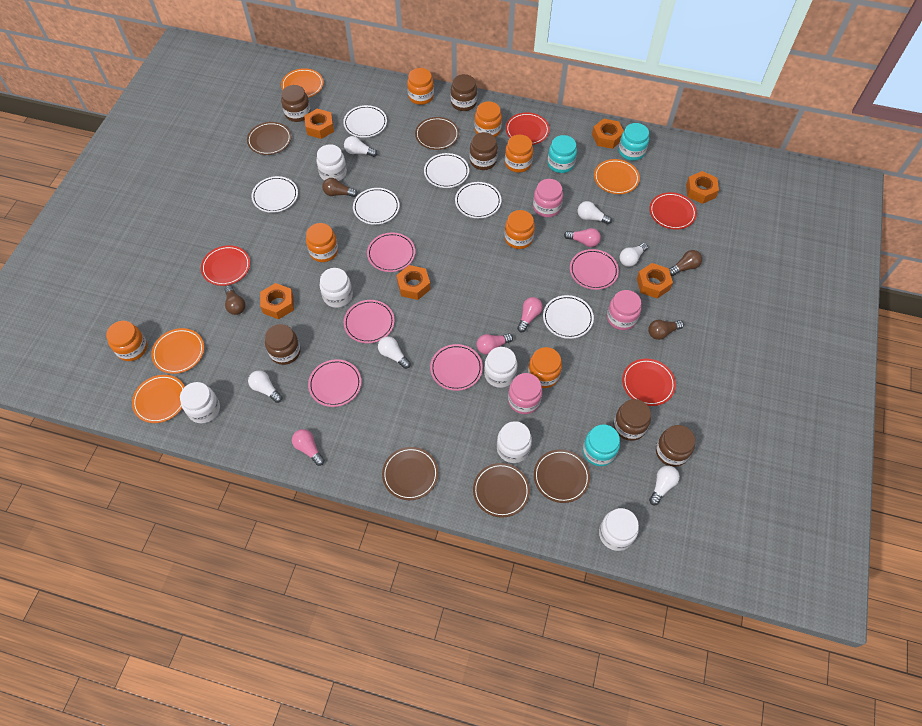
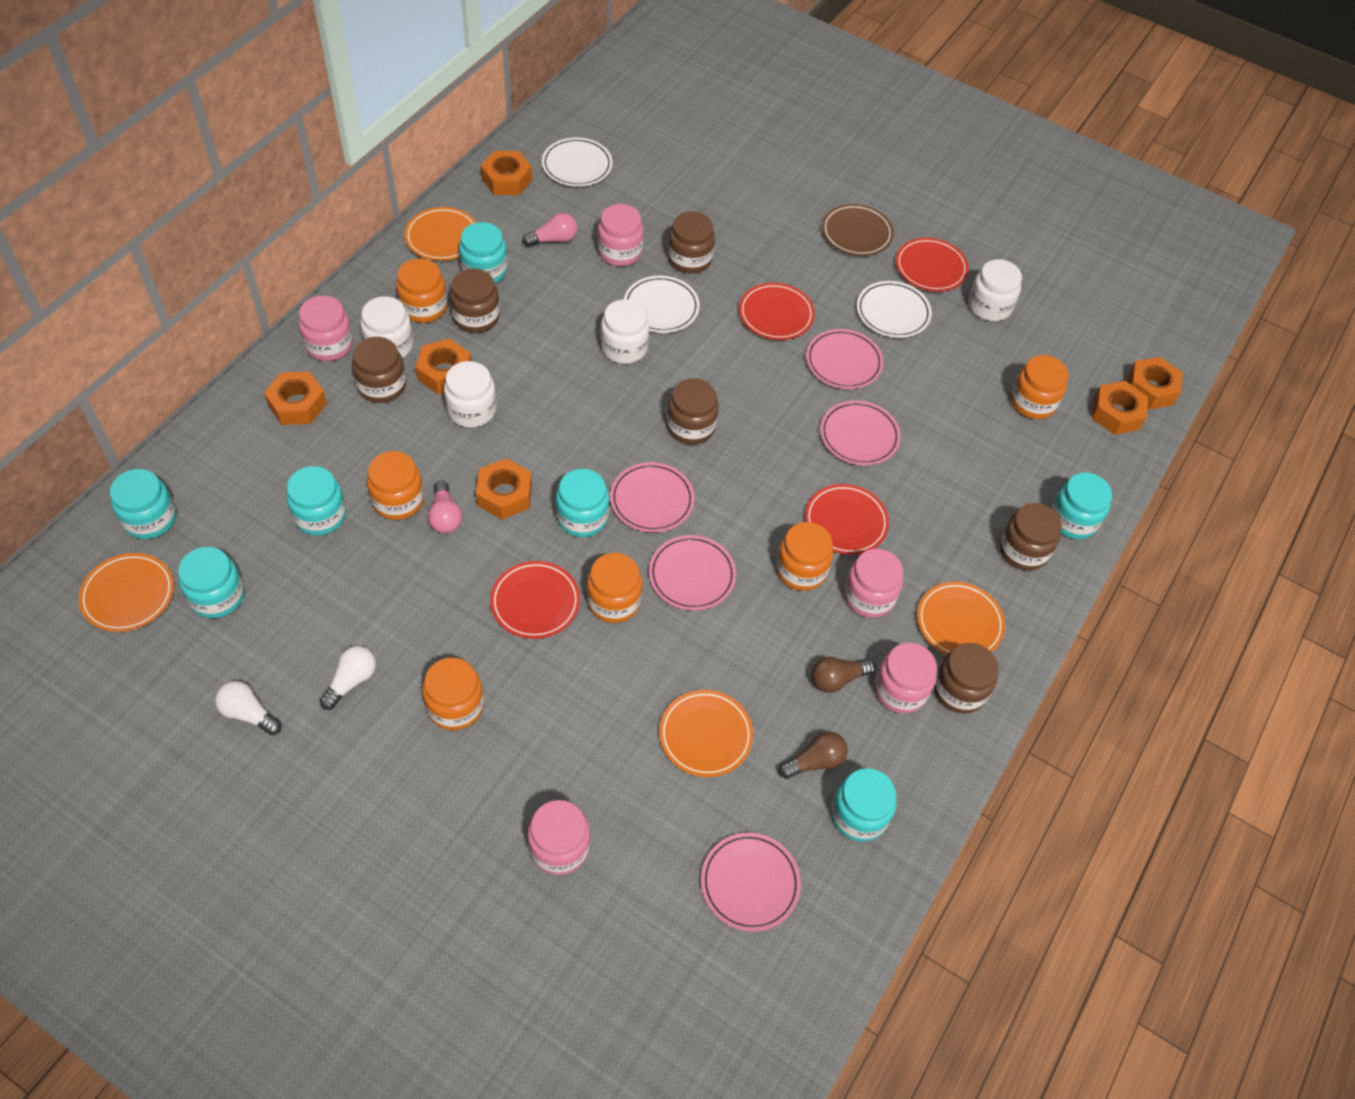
brown light bulb: 4 -> 2
brown plate: 5 -> 1
orange jar: 7 -> 6
pink jar: 3 -> 5
pink light bulb: 4 -> 2
turquoise jar: 3 -> 7
white jar: 6 -> 4
white light bulb: 6 -> 2
white plate: 6 -> 3

